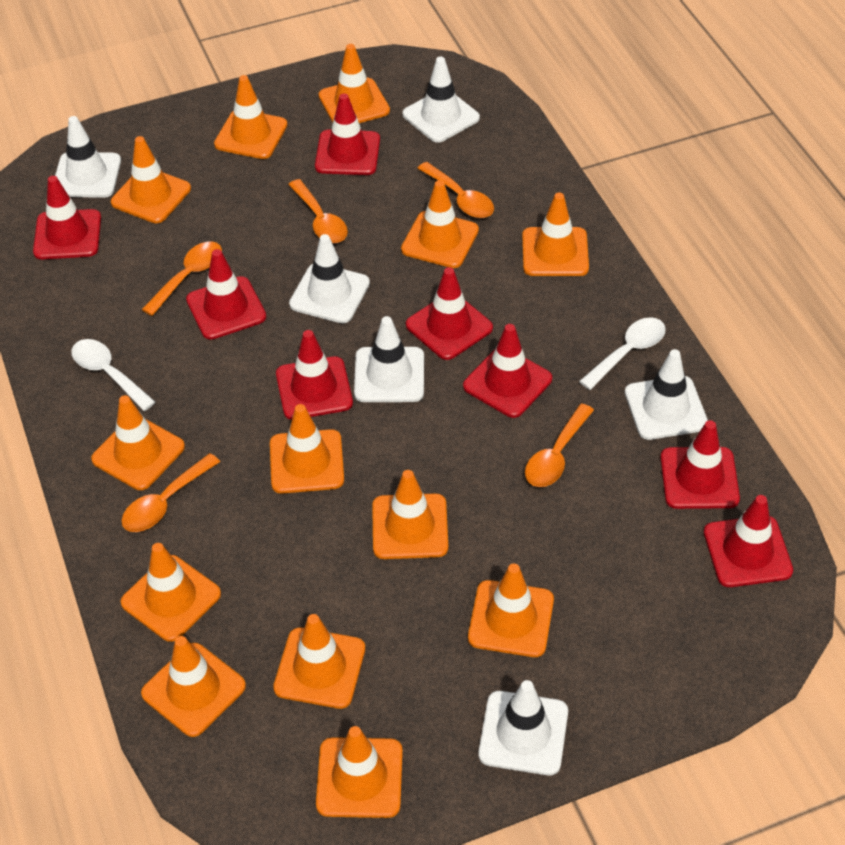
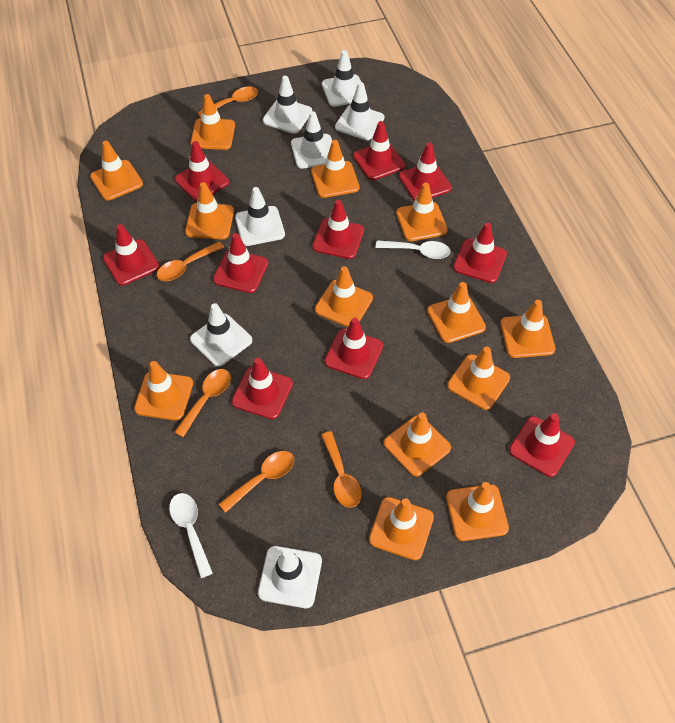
red traffic cone: 8 -> 10
white traffic cone: 6 -> 7

